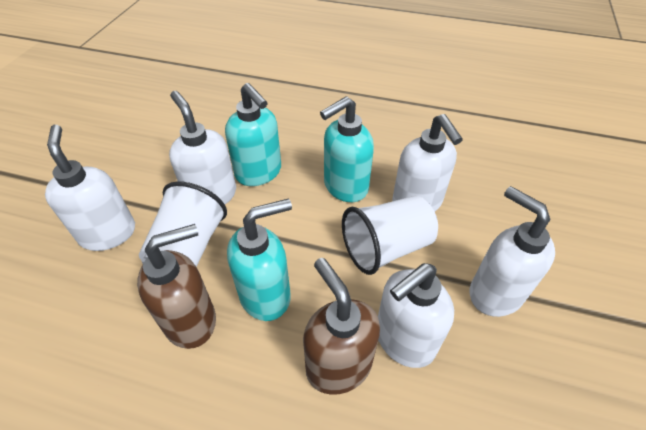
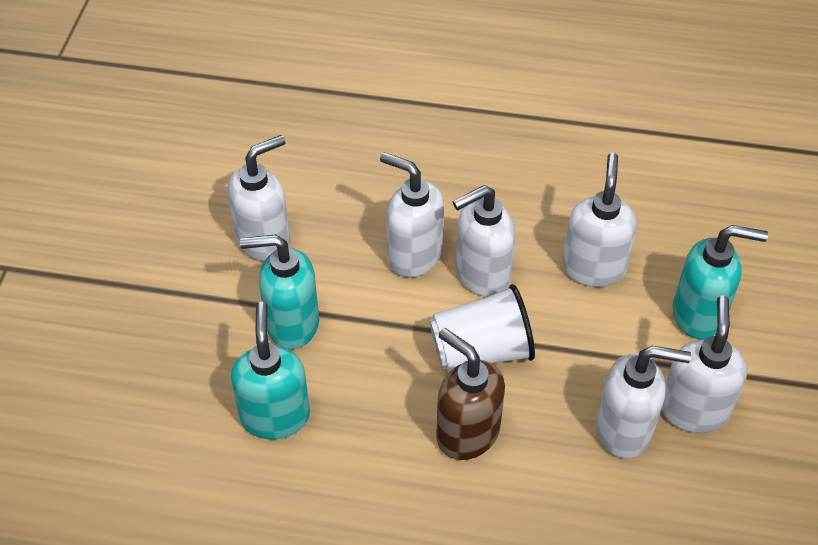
brown soap dispenser: 2 -> 1
white cup: 2 -> 1
white soap dispenser: 5 -> 6

